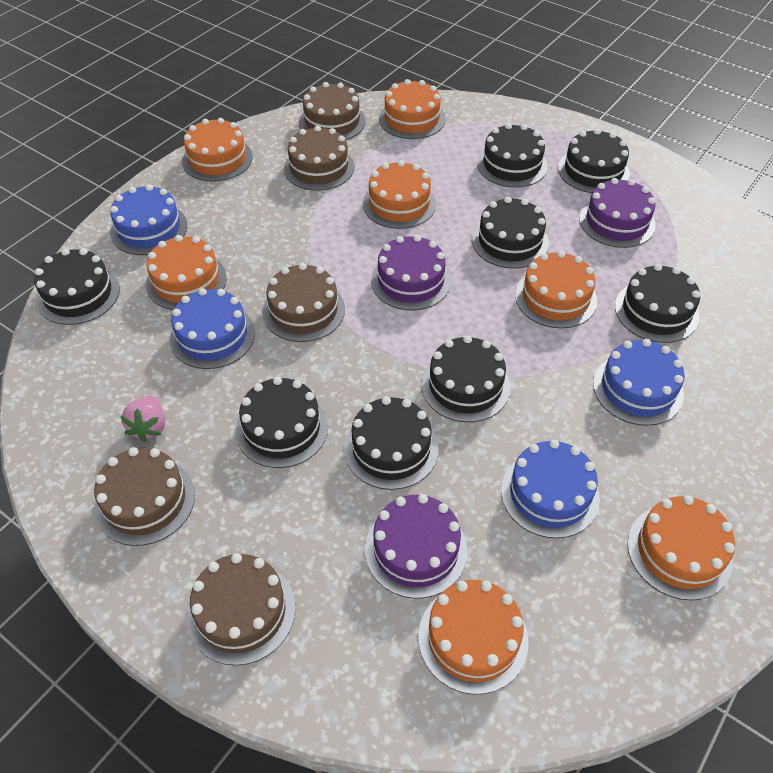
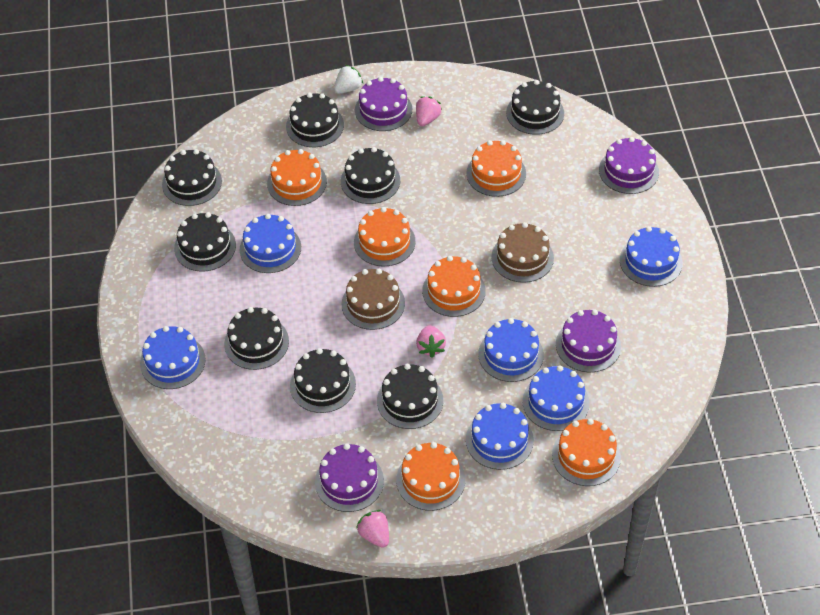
blue cake: 4 -> 6
brown cake: 5 -> 2
orange cake: 7 -> 6
pink strawberry: 1 -> 3
purple cake: 3 -> 4
white strawberry: 0 -> 1

